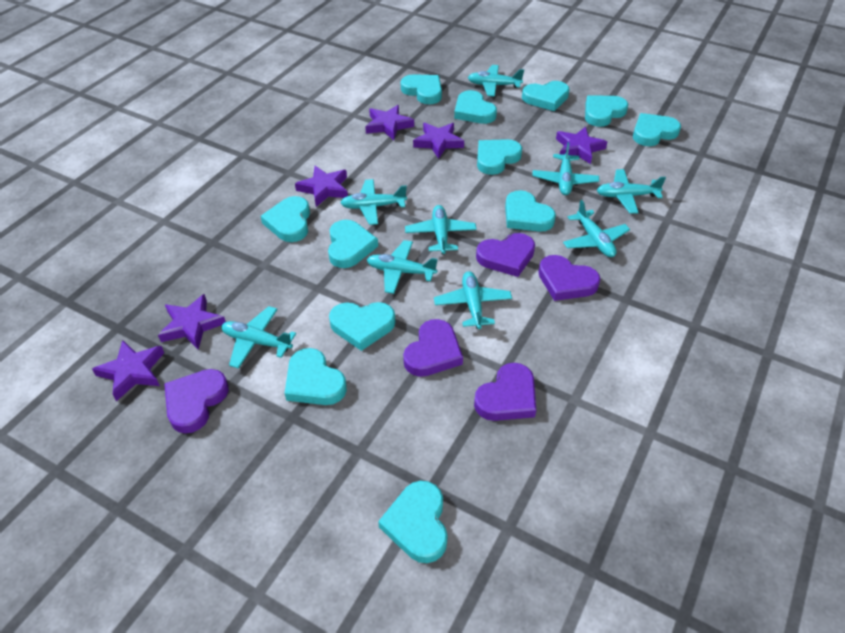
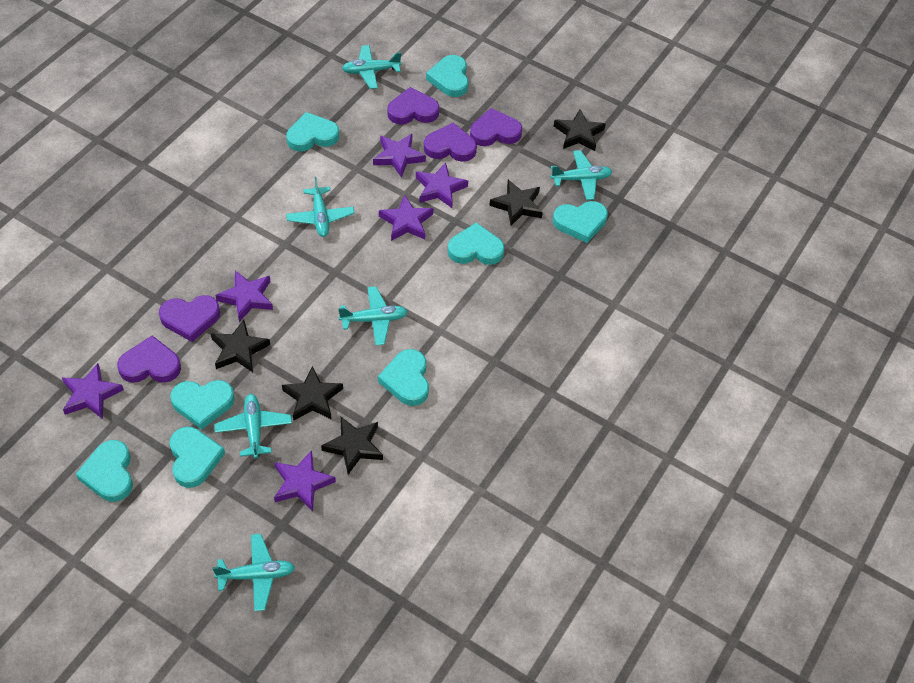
black star: 0 -> 5
turquoise heart: 12 -> 8
turquoise plane: 9 -> 6

